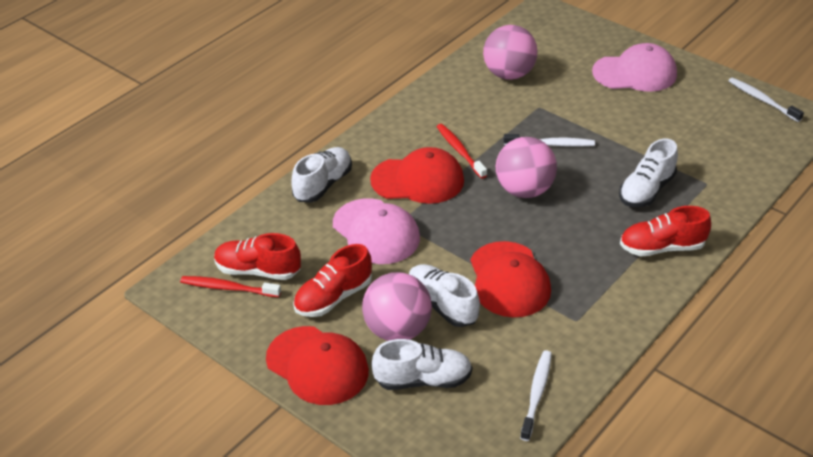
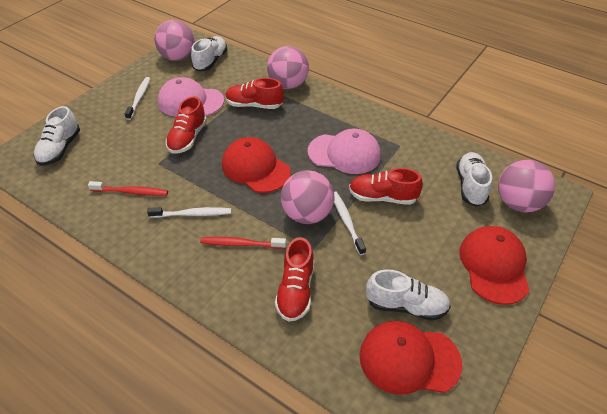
pink ball: 3 -> 4
red shoe: 3 -> 4

